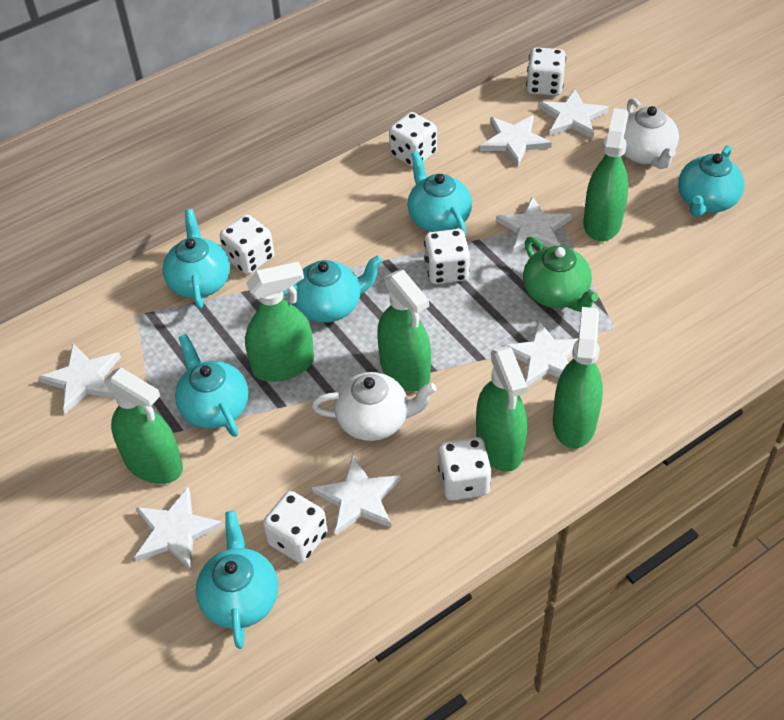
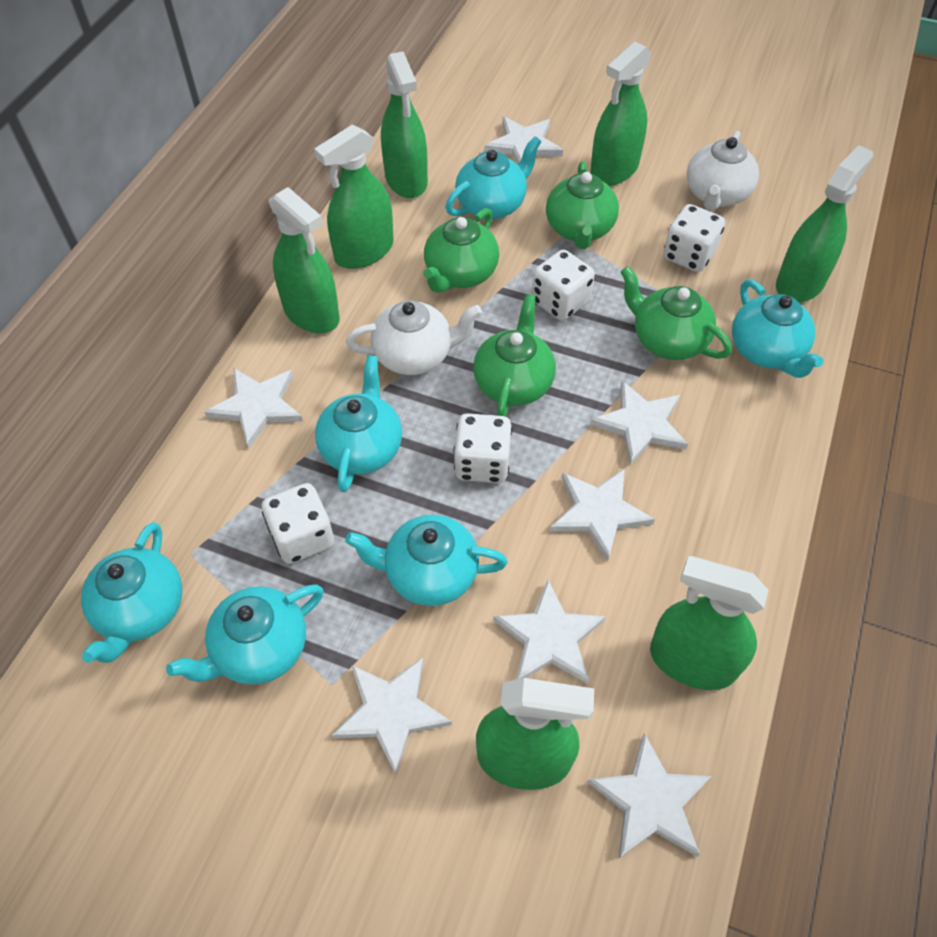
green spray bottle: 6 -> 7
green teapot: 1 -> 4
white dice: 6 -> 4

